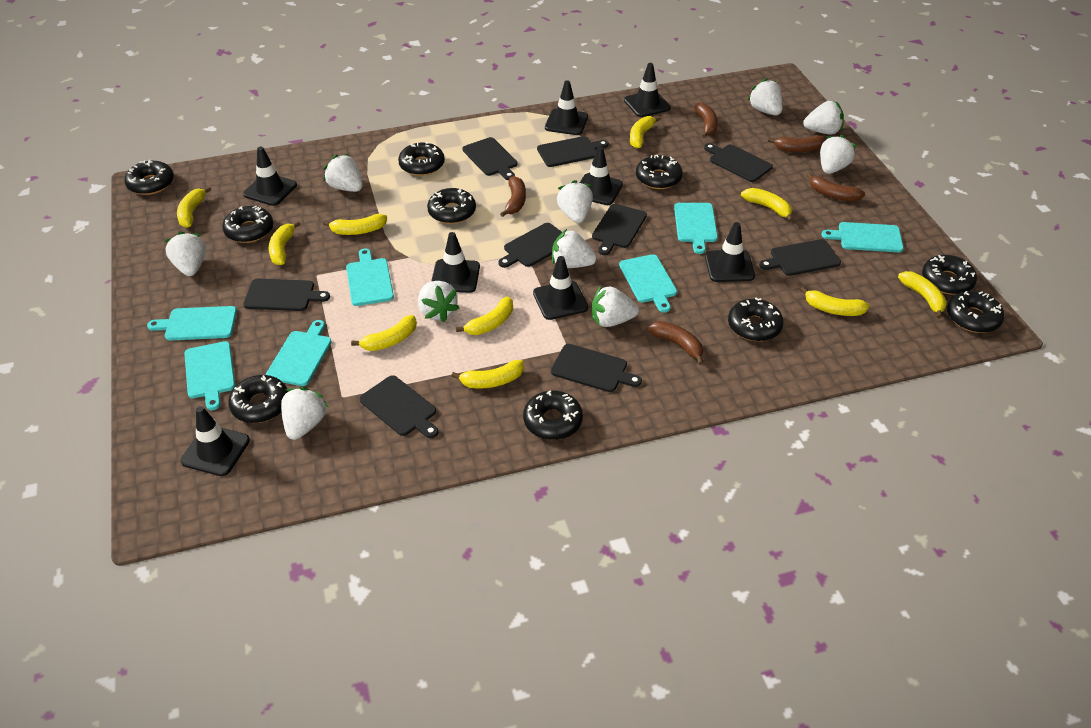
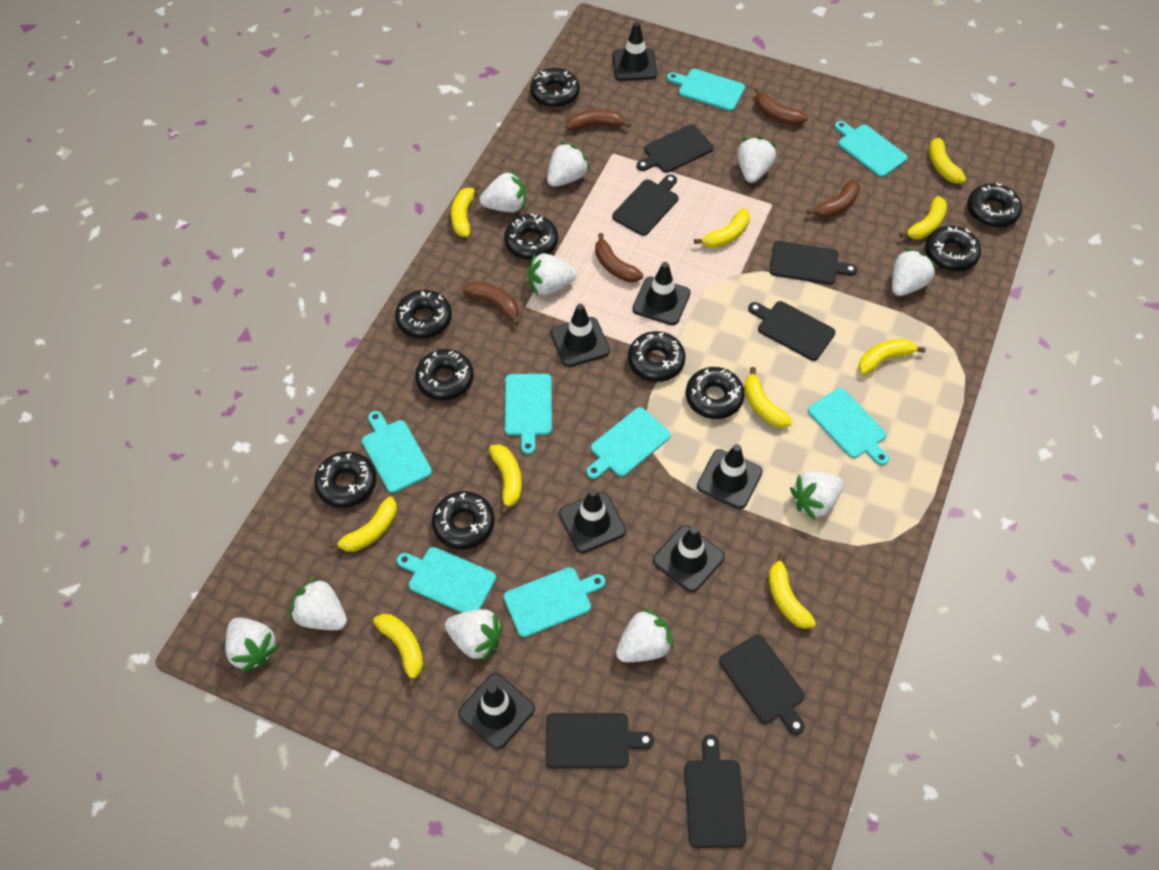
black cutting board: 9 -> 7
black traffic cone: 8 -> 7
turquoise cutting board: 7 -> 8

